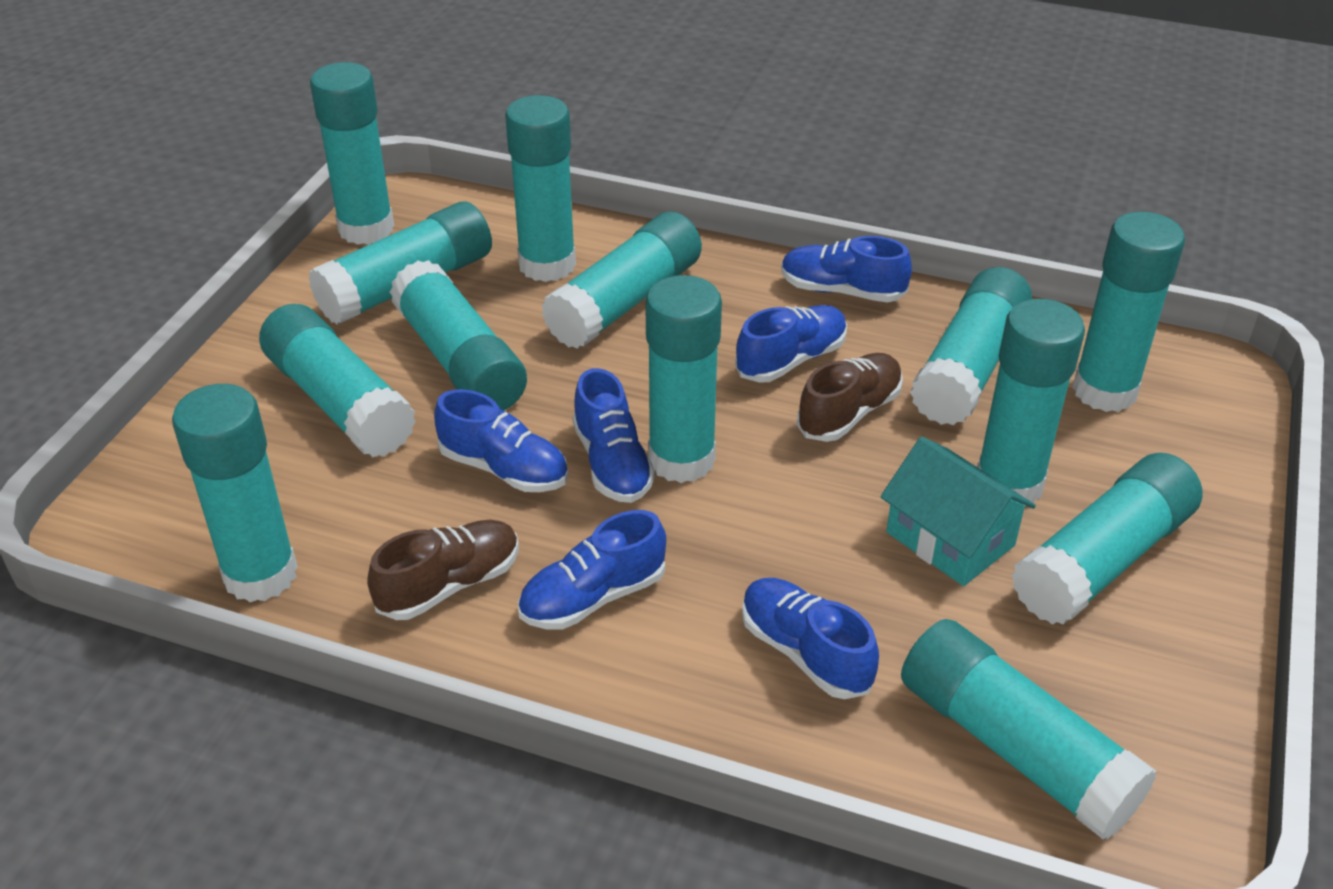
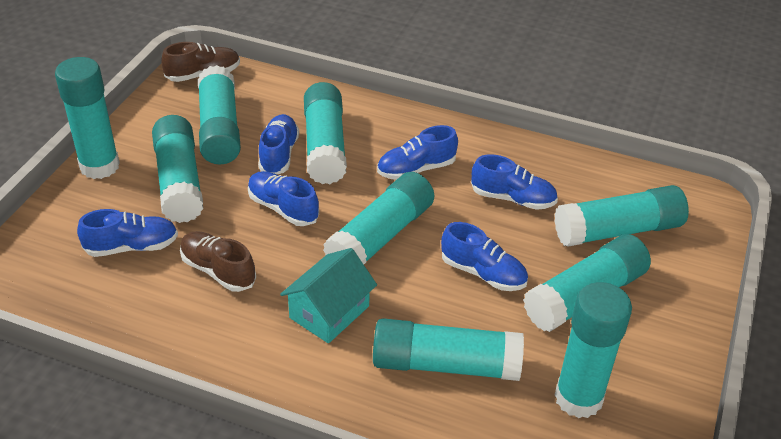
turquoise glue stick: 13 -> 9

